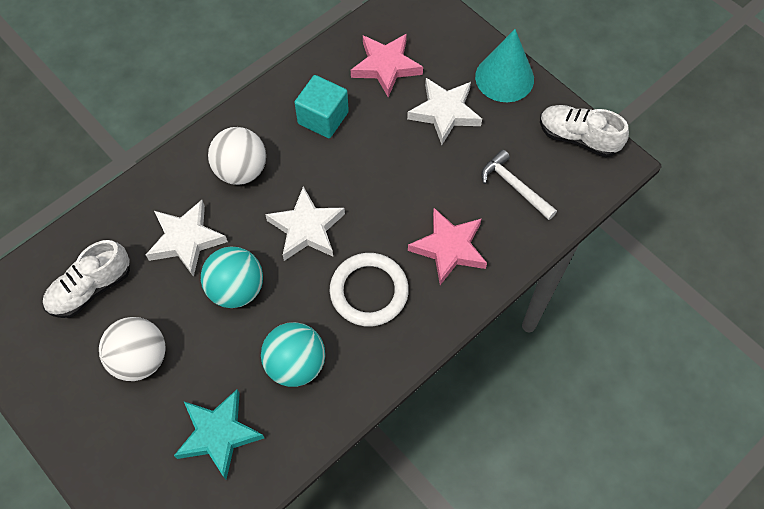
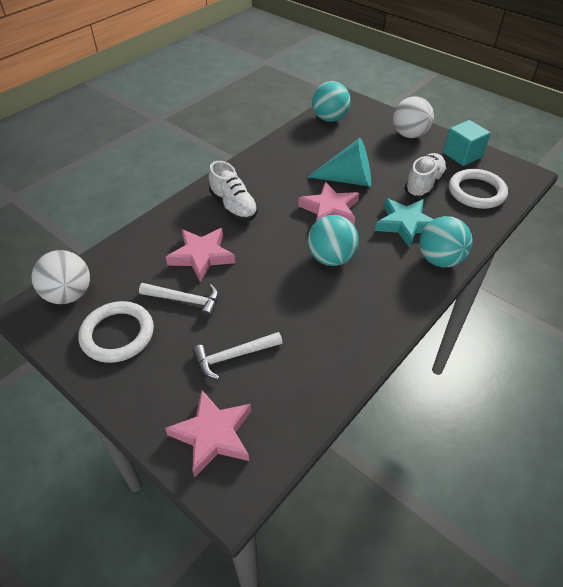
pink star: 2 -> 3
turquoise ball: 2 -> 3
white hammer: 1 -> 2
white ring: 1 -> 2
white star: 3 -> 0

